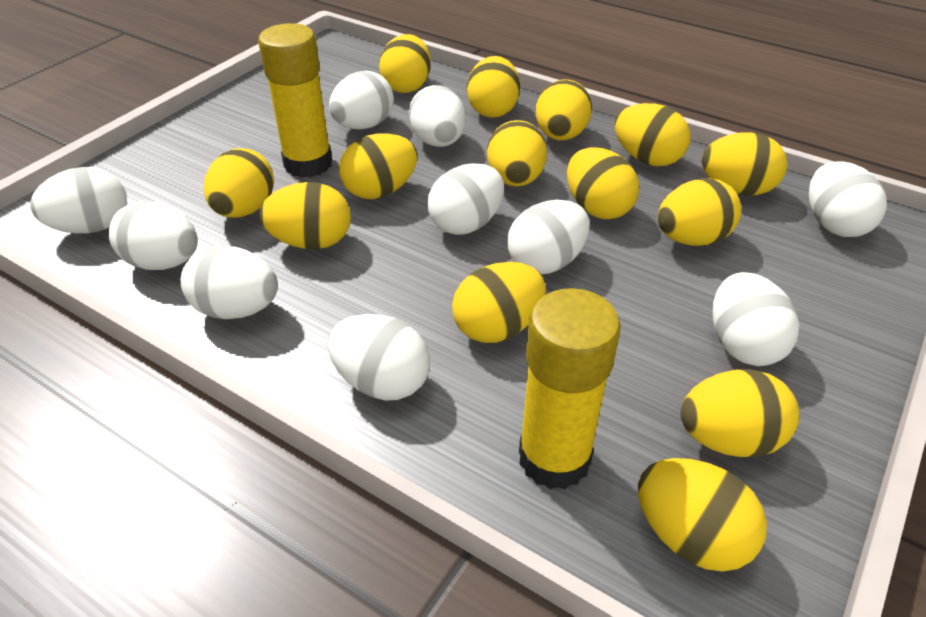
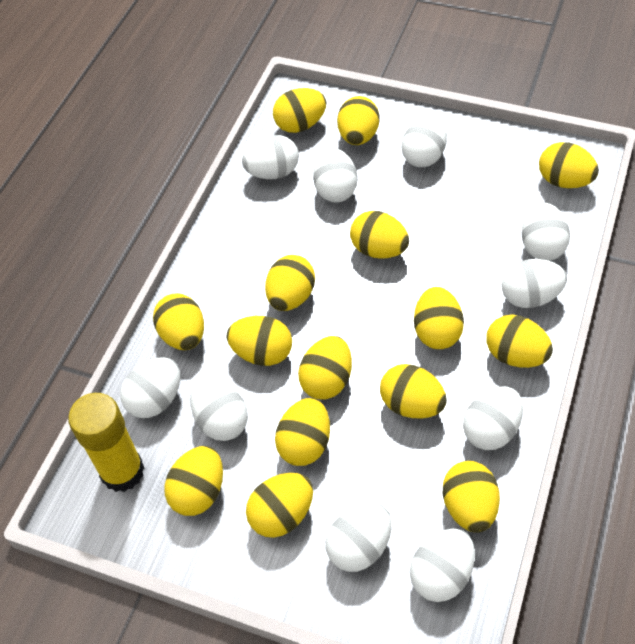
yellow egg: 14 -> 15
yellow glue stick: 2 -> 1

